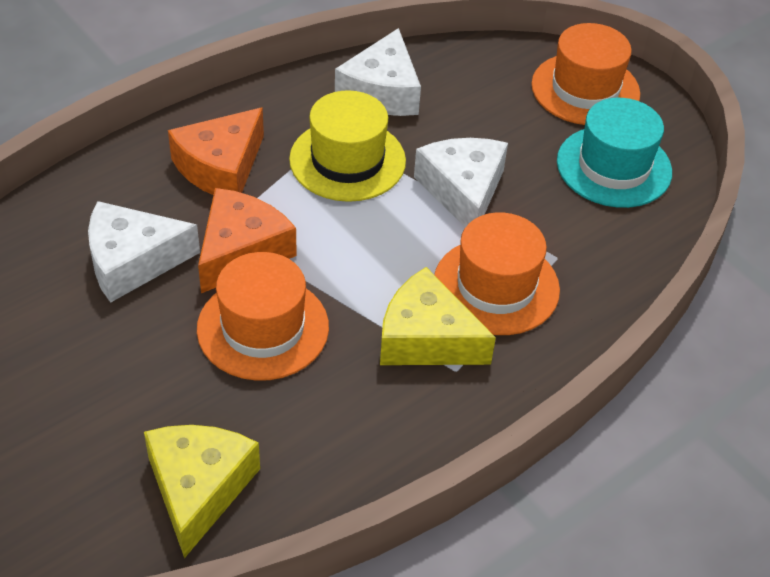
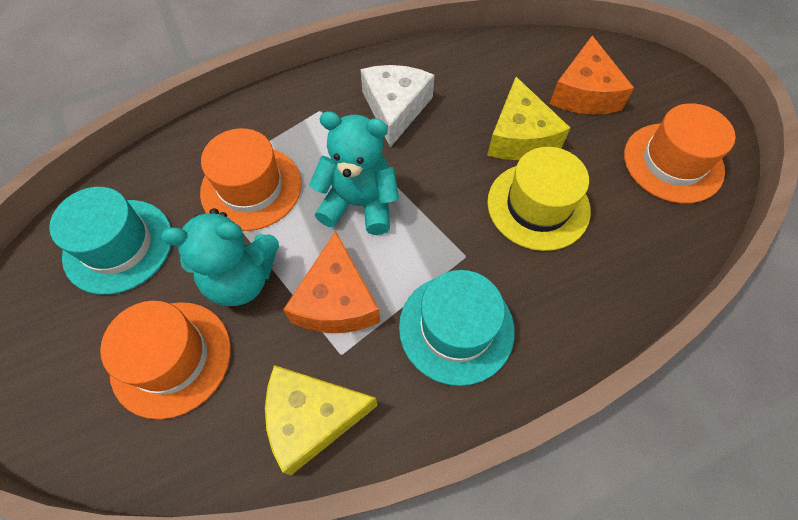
turquoise hat: 1 -> 2
turquoise teddy bear: 0 -> 2
white cheese: 3 -> 1

